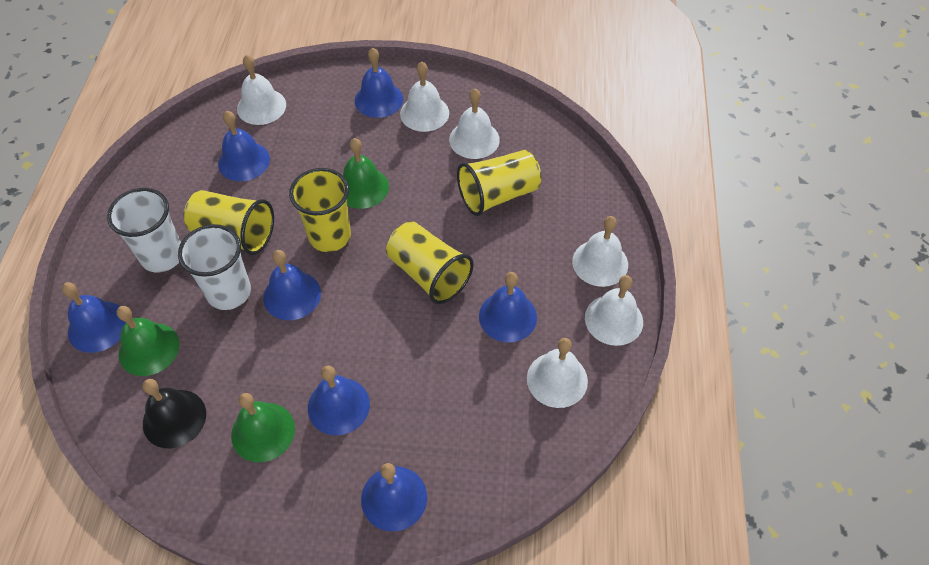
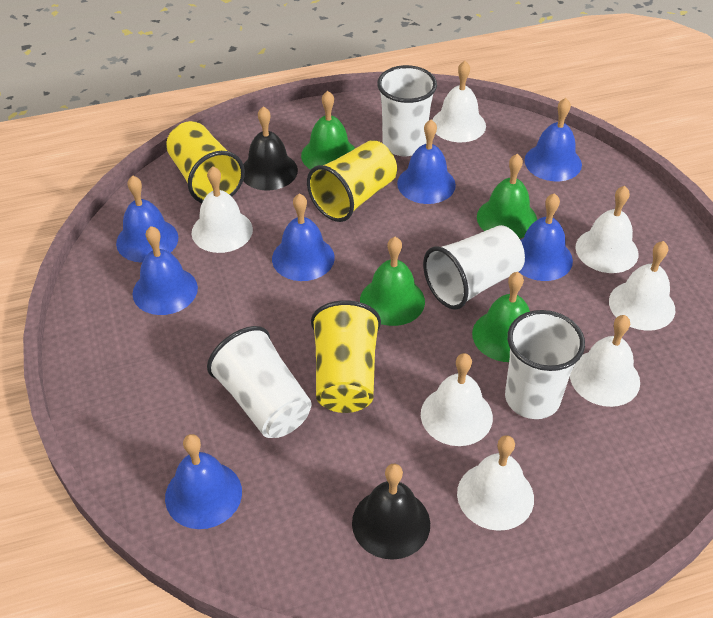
black bell: 1 -> 2
green bell: 3 -> 4
white bell: 6 -> 7
white cup: 2 -> 4
yellow cup: 4 -> 3

